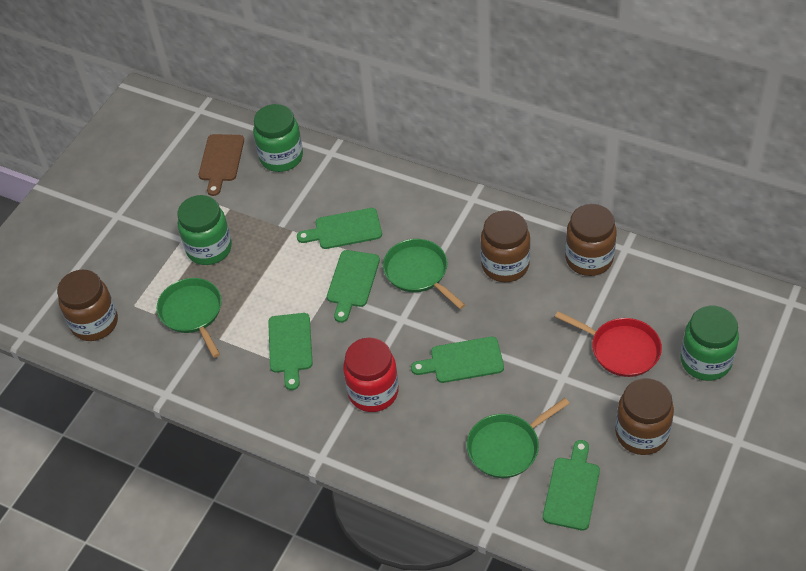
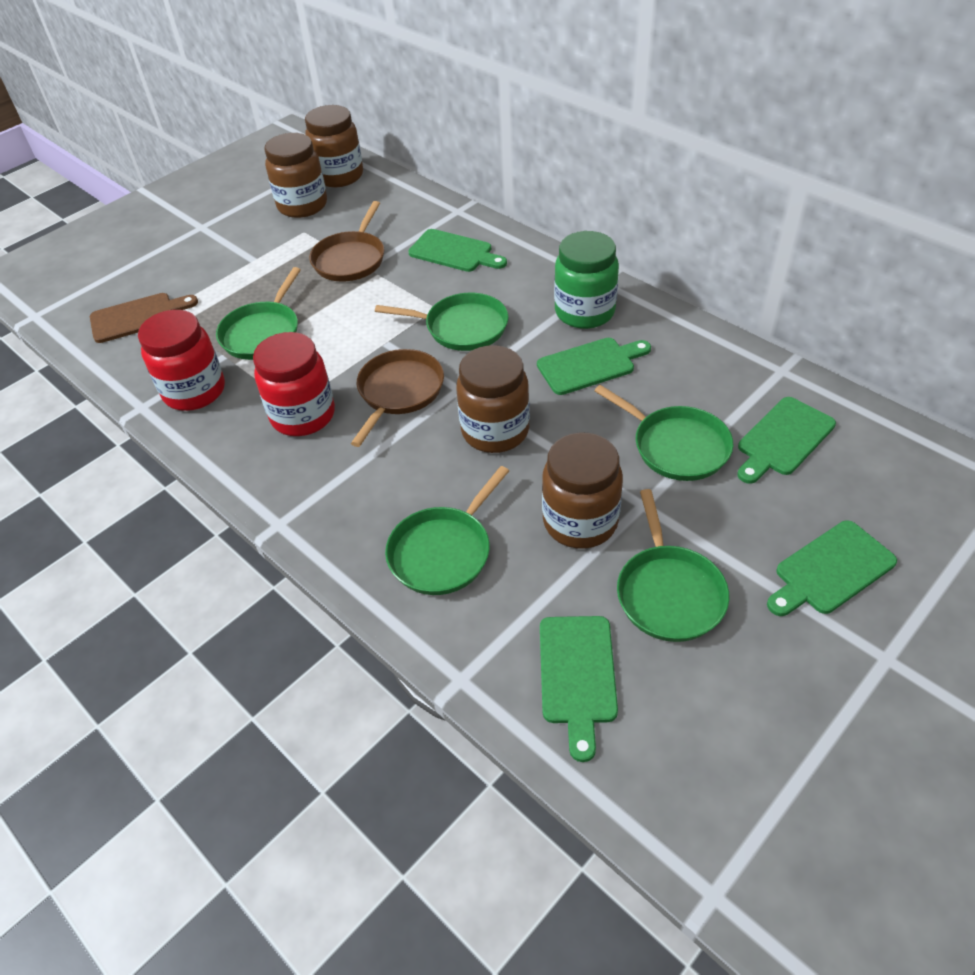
brown pan: 0 -> 2
green jar: 3 -> 1
green pan: 3 -> 5
red jar: 1 -> 2
red pan: 1 -> 0

